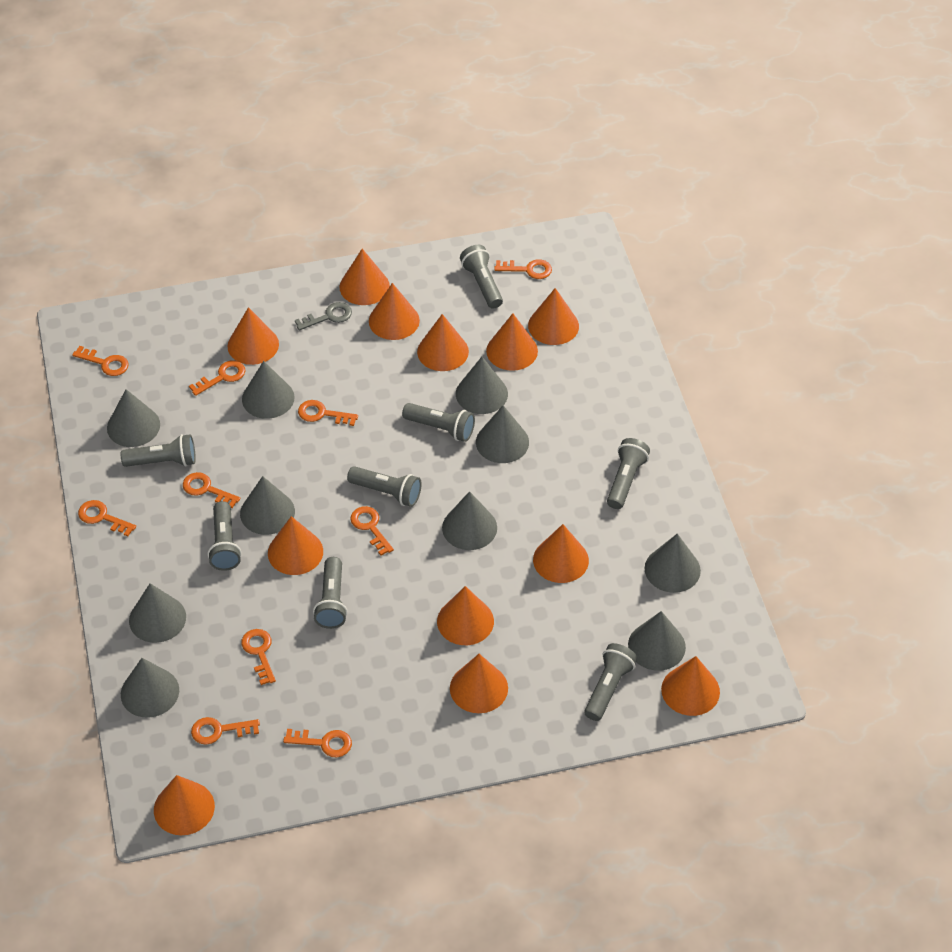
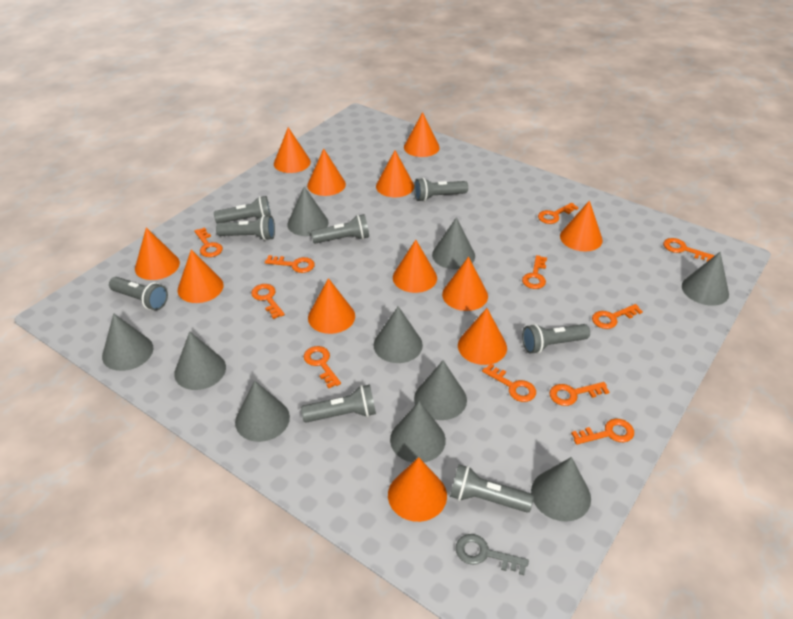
orange key: 10 -> 11

